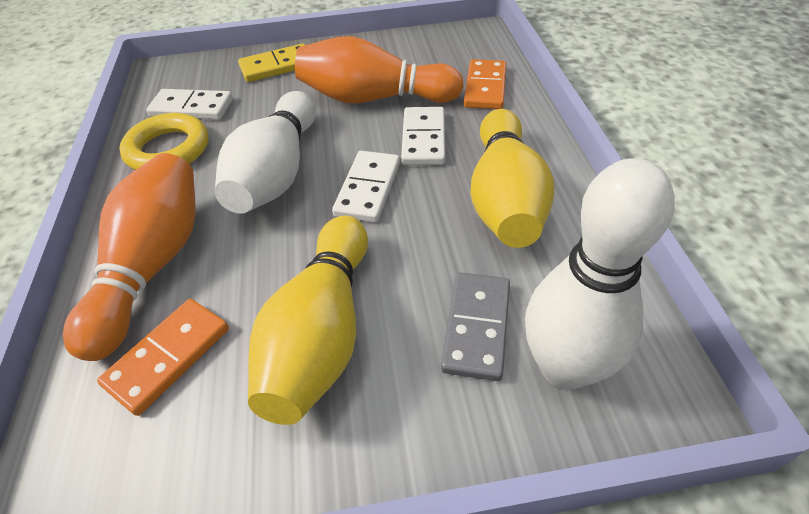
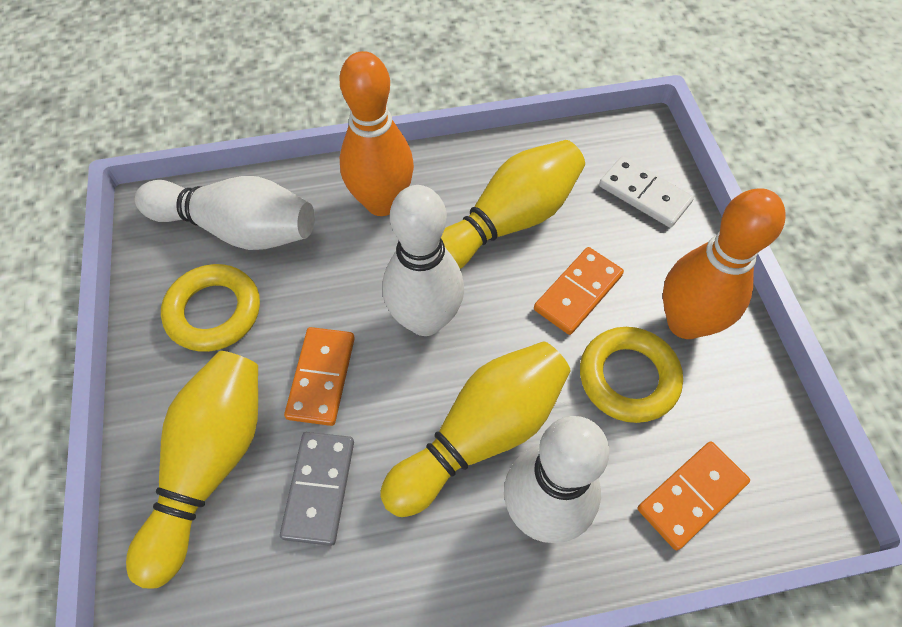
orange domino: 2 -> 3
white bowling pin: 2 -> 3
white domino: 3 -> 1
yellow bowling pin: 2 -> 3
yellow domino: 1 -> 0
yellow ring: 1 -> 2

